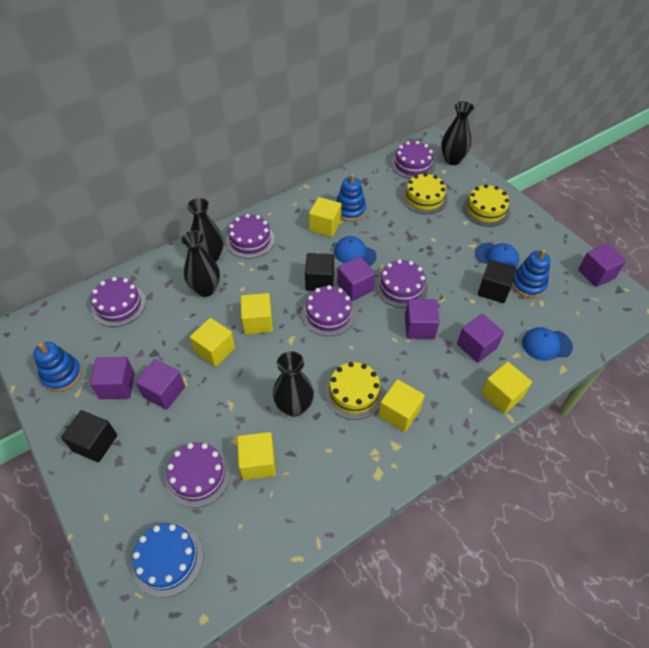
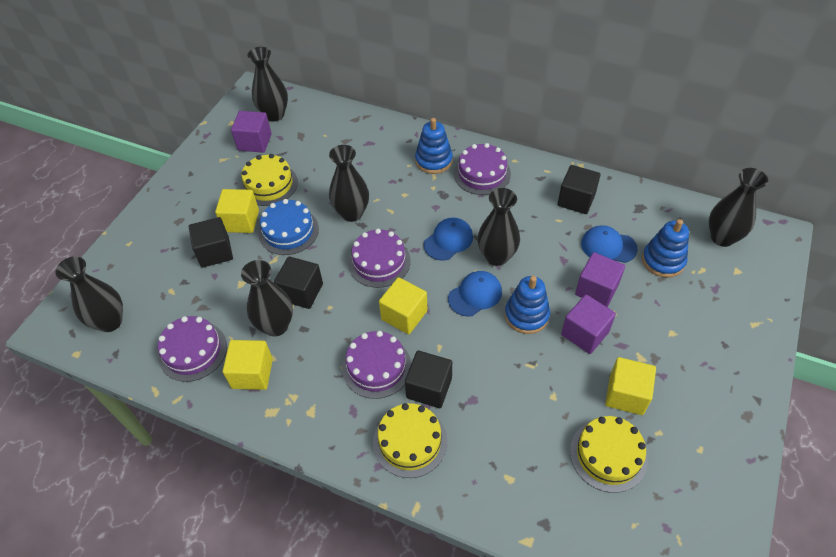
black cube: 3 -> 4
black vase: 4 -> 6
purple cake: 6 -> 4
purple cube: 6 -> 3
yellow cube: 6 -> 4

